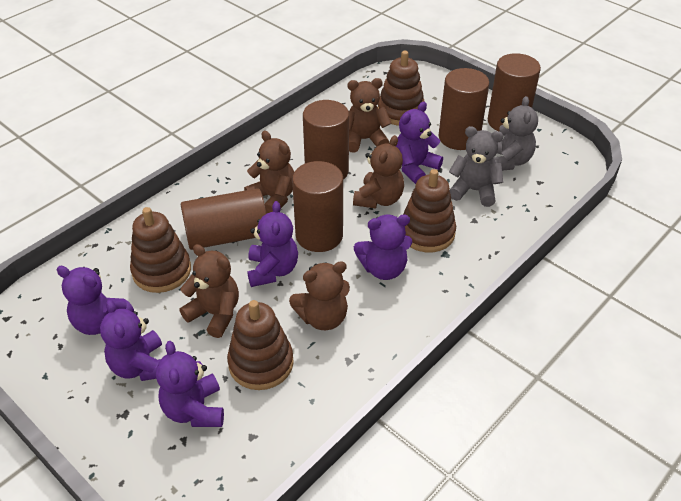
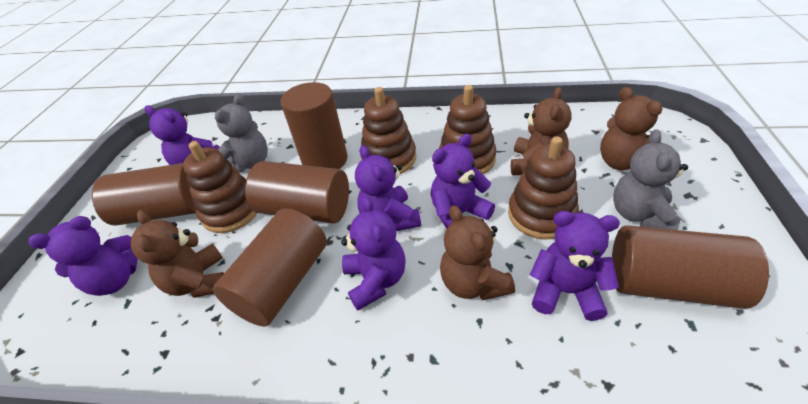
brown teddy bear: 5 -> 4

